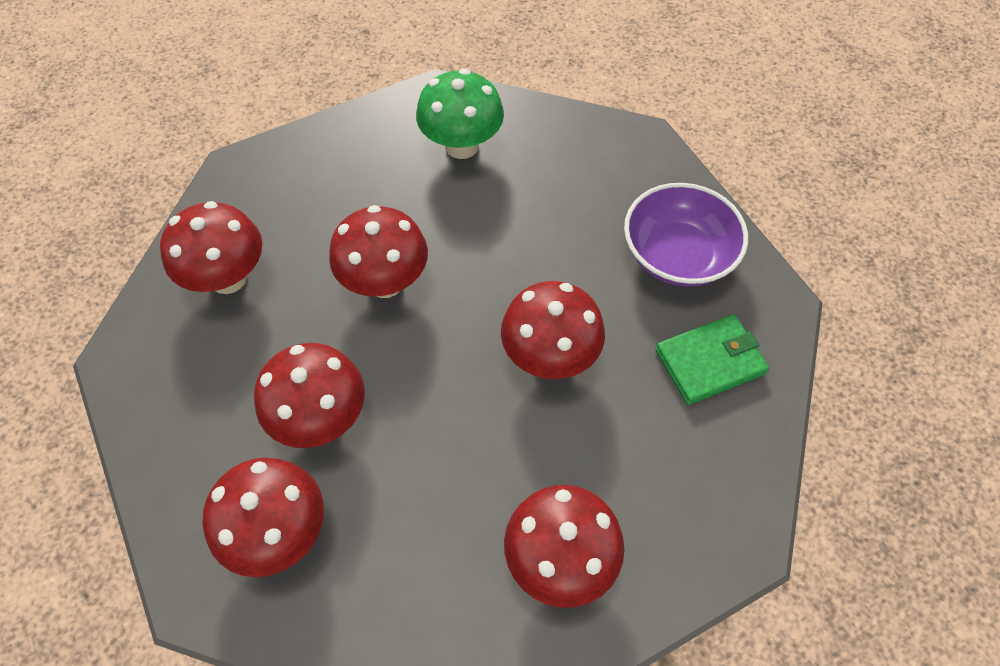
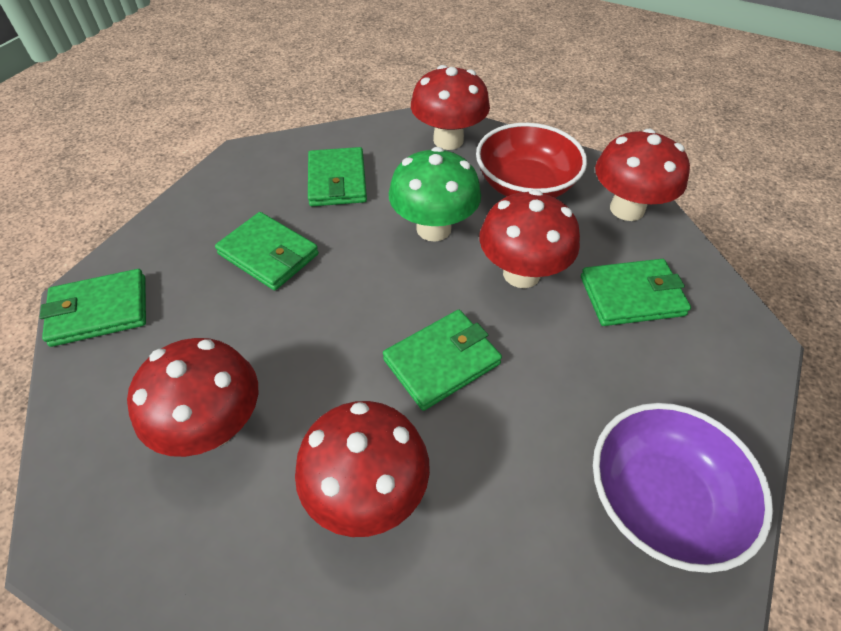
green wallet: 1 -> 5
red bowl: 0 -> 1
red mushroom: 6 -> 5

